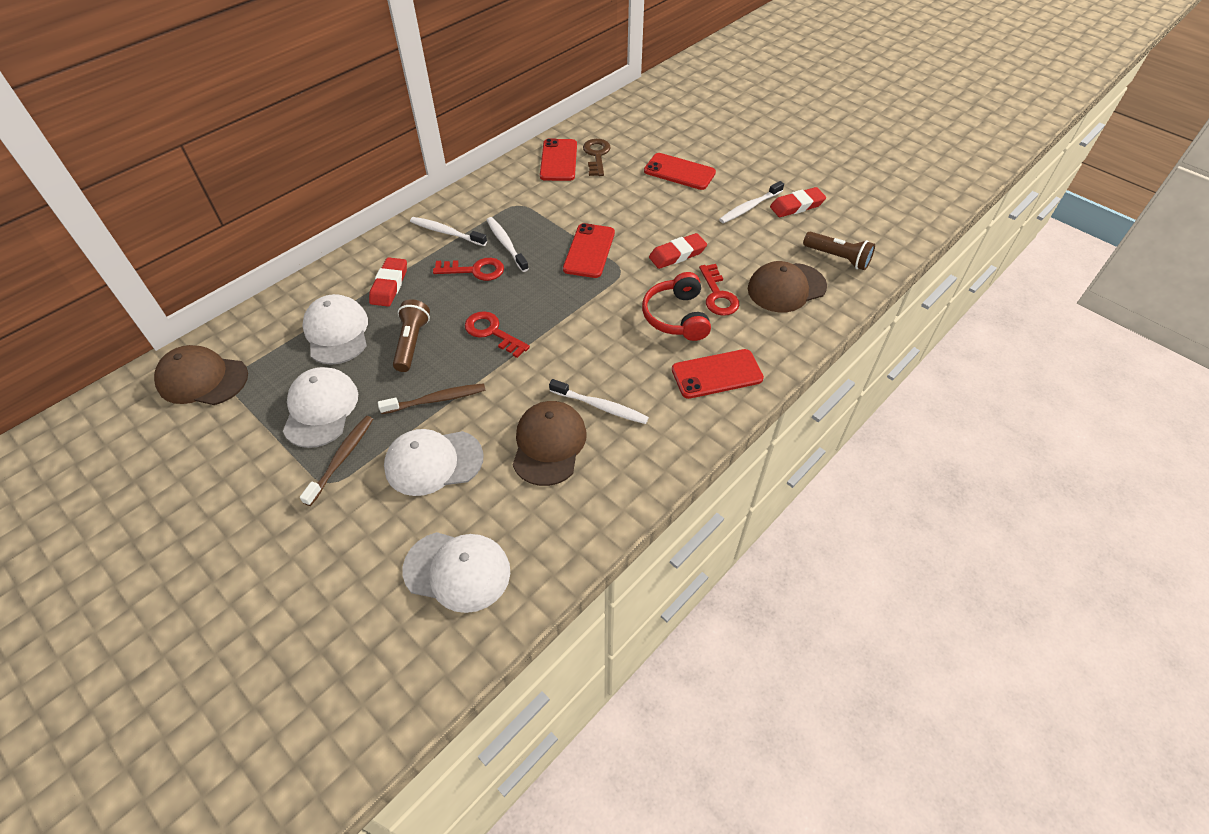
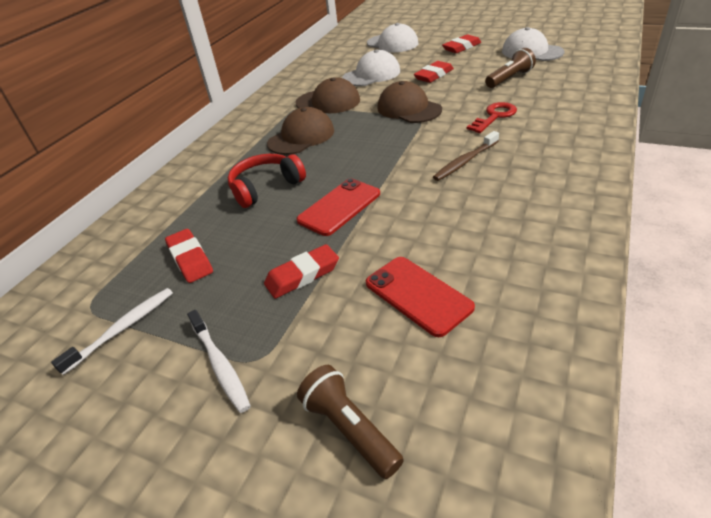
brown key: 1 -> 0
brown toothbrush: 2 -> 1
red eraser: 3 -> 4
red key: 3 -> 1
red phone: 4 -> 2
white cap: 4 -> 3
white toothbrush: 4 -> 2

